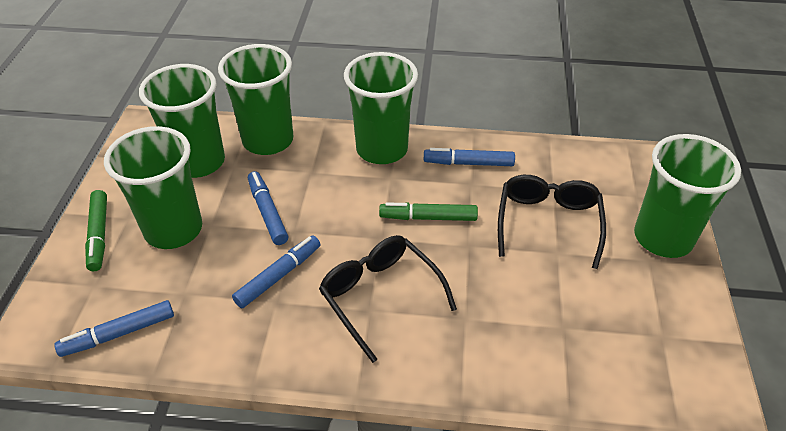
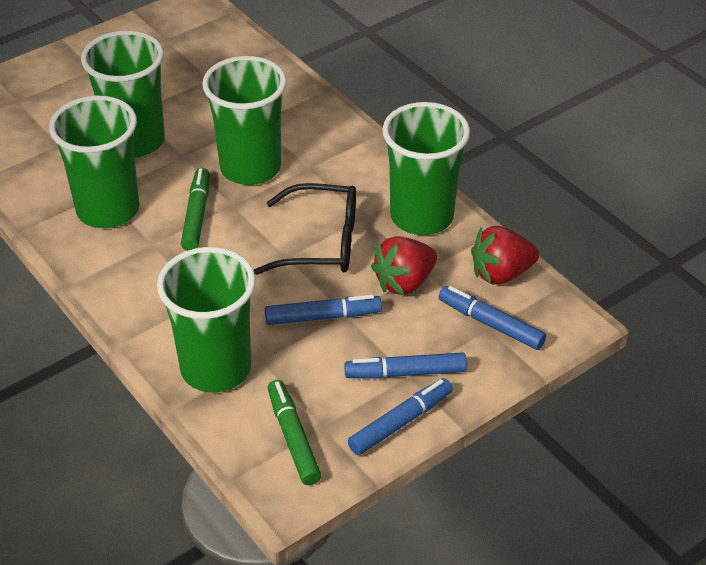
black glasses: 2 -> 1
red strawberry: 0 -> 2

